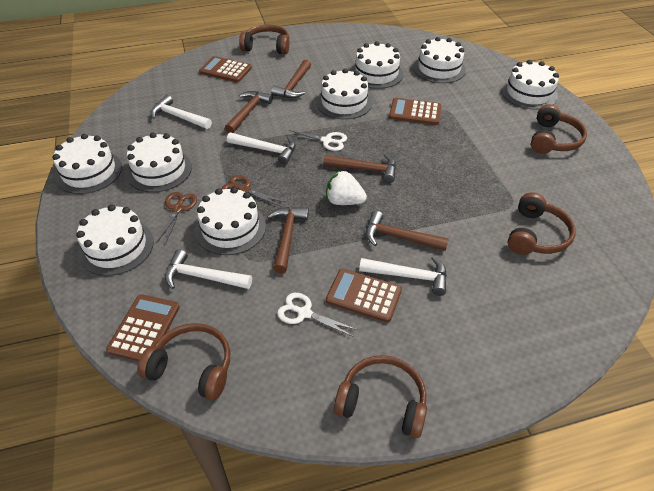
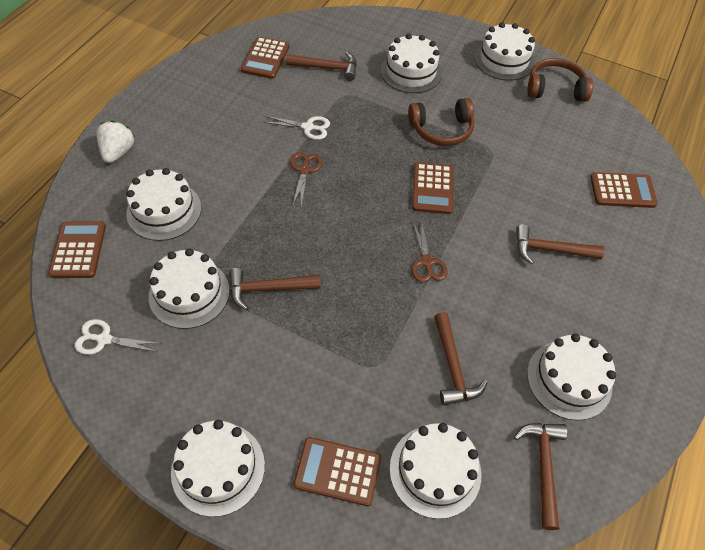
brown calculator: 4 -> 5
brown headphones: 5 -> 2
white cake: 8 -> 7
white hammer: 4 -> 0

